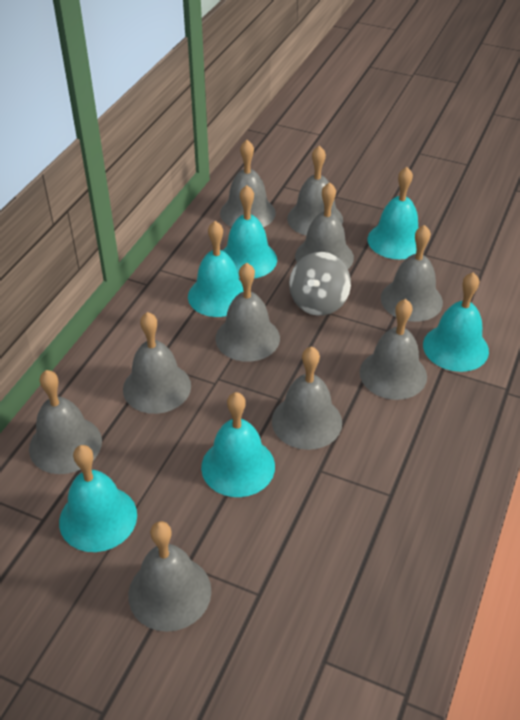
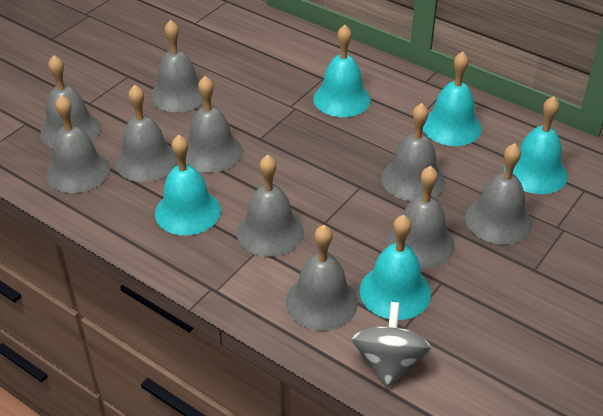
turquoise bell: 6 -> 5

